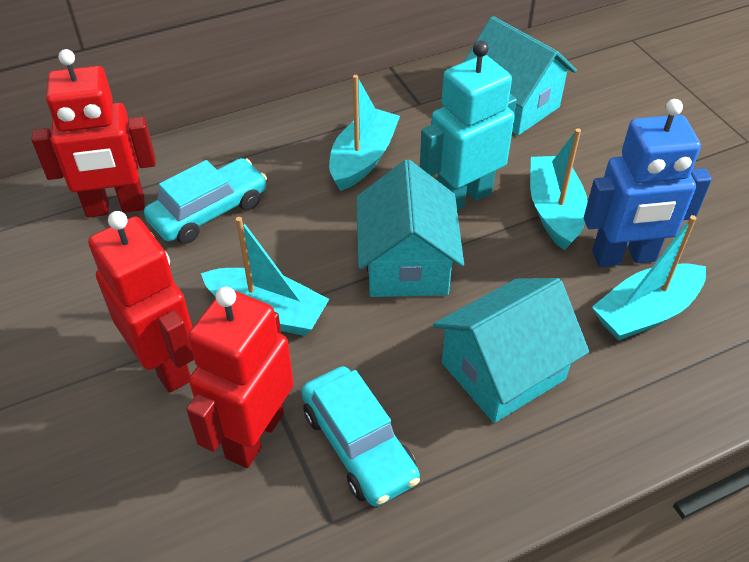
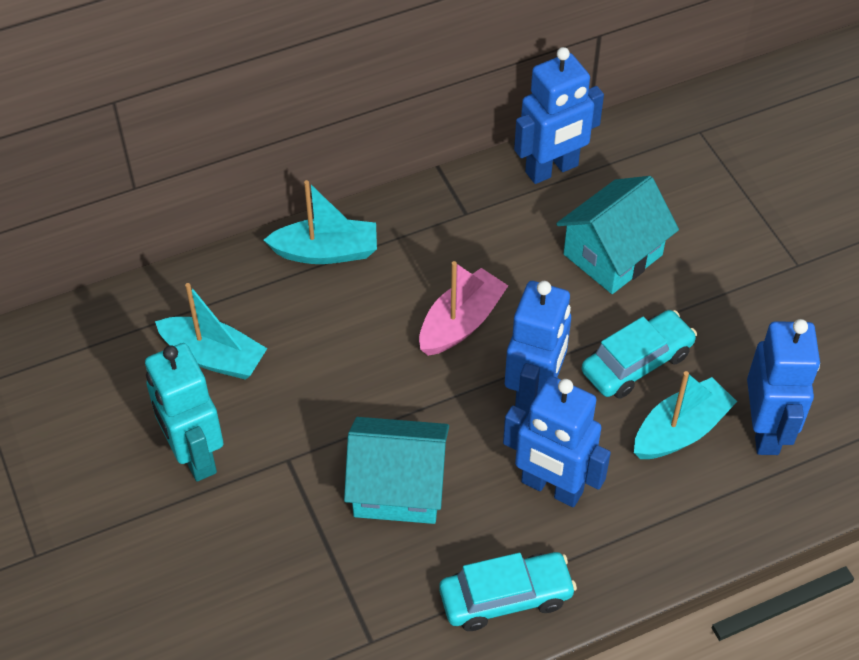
blue robot: 1 -> 4
pink boat: 0 -> 1
red robot: 3 -> 0
turquoise boat: 4 -> 3
turquoise house: 3 -> 2

